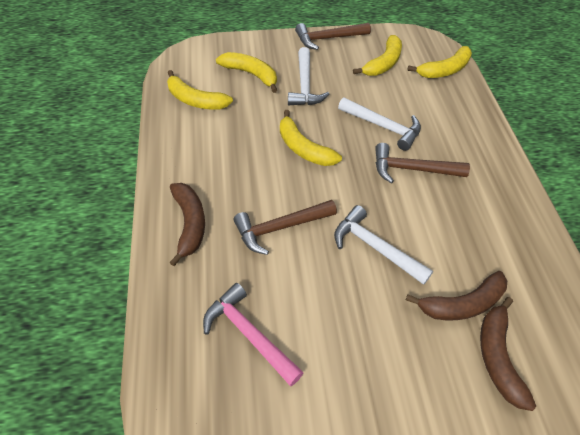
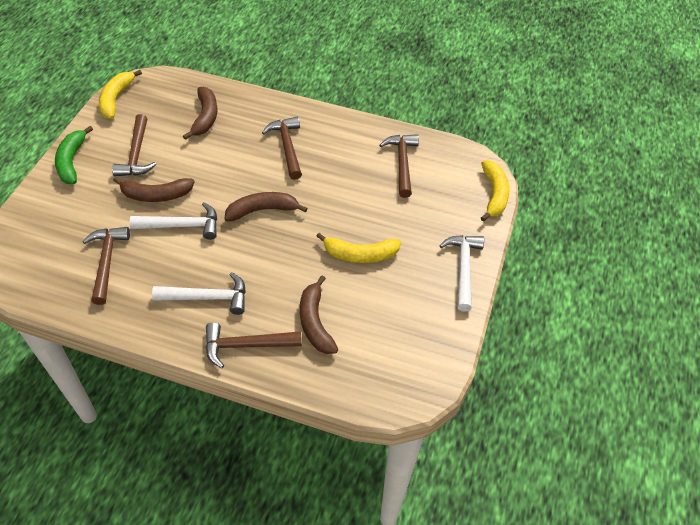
brown banana: 3 -> 4
brown hammer: 3 -> 5
green banana: 0 -> 1
pink hammer: 1 -> 0
yellow banana: 5 -> 3

